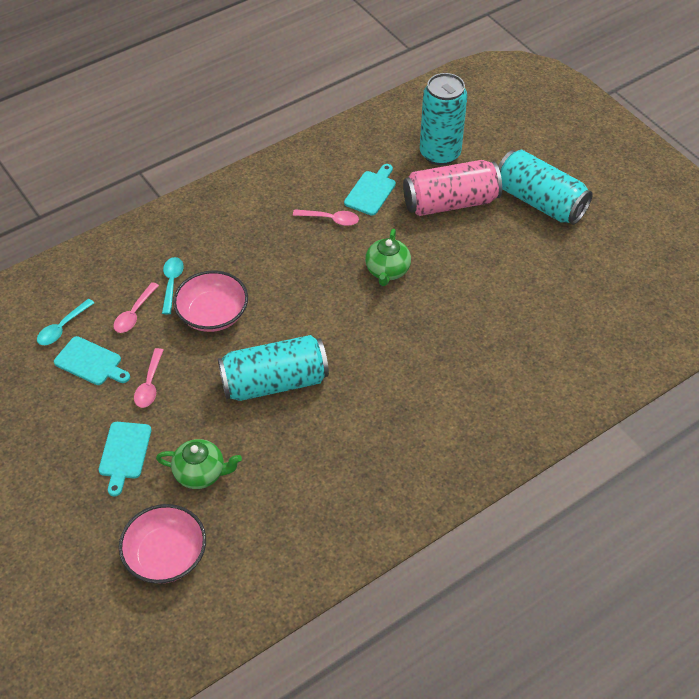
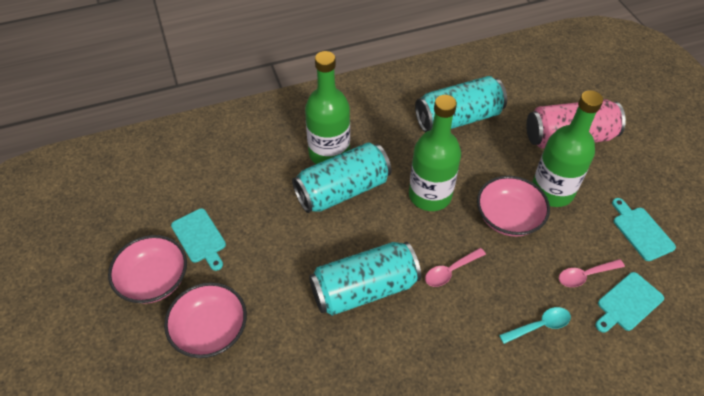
green bottle: 0 -> 3
green teapot: 2 -> 0
pink bowl: 2 -> 3
pink spoon: 3 -> 2
turquoise spoon: 2 -> 1

